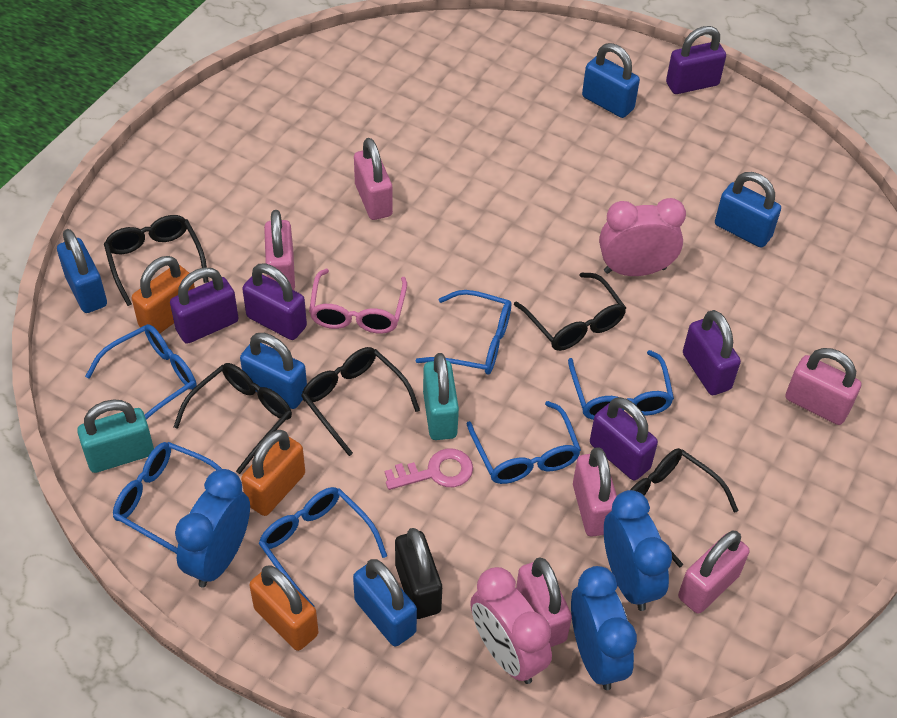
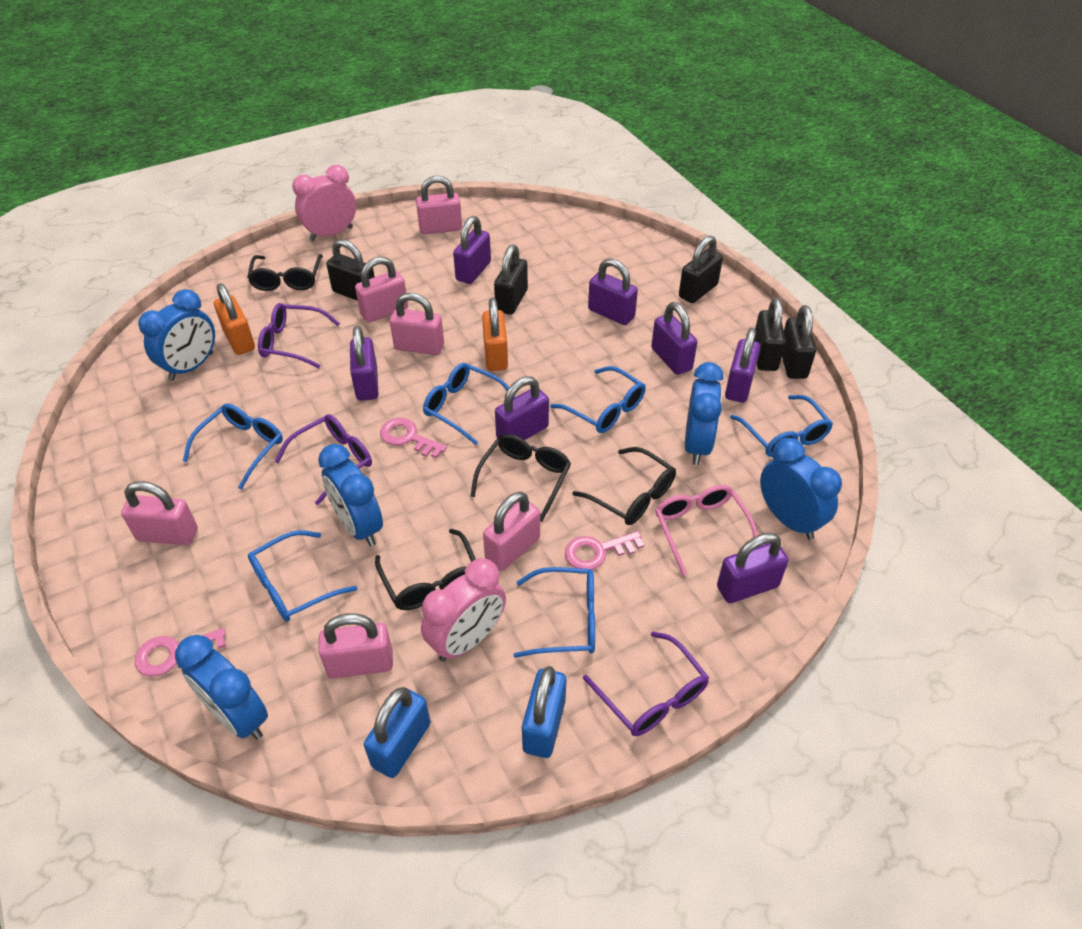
black glasses: 5 -> 4
black padlock: 1 -> 5
blue clock: 3 -> 5
blue padlock: 5 -> 2
orange padlock: 3 -> 2
pink key: 1 -> 3
purple glasses: 0 -> 3
purple padlock: 5 -> 7
turquoise padlock: 2 -> 0

